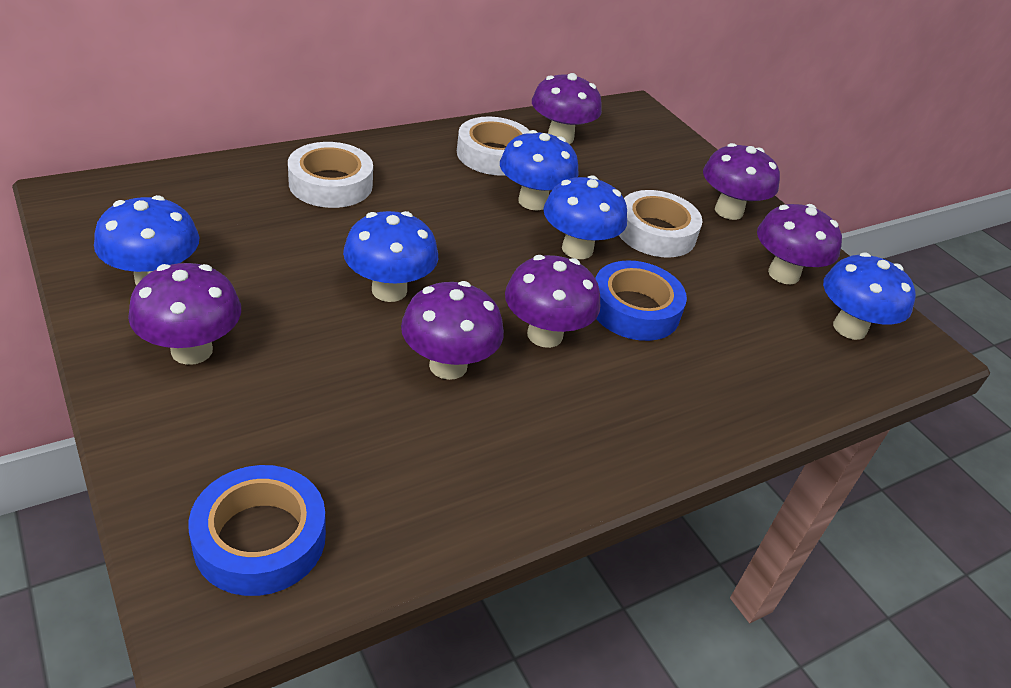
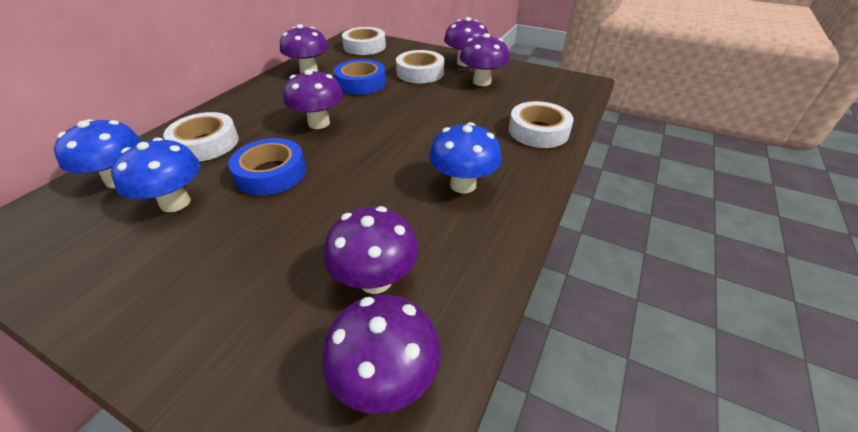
blue mushroom: 5 -> 3
white tape: 3 -> 4

